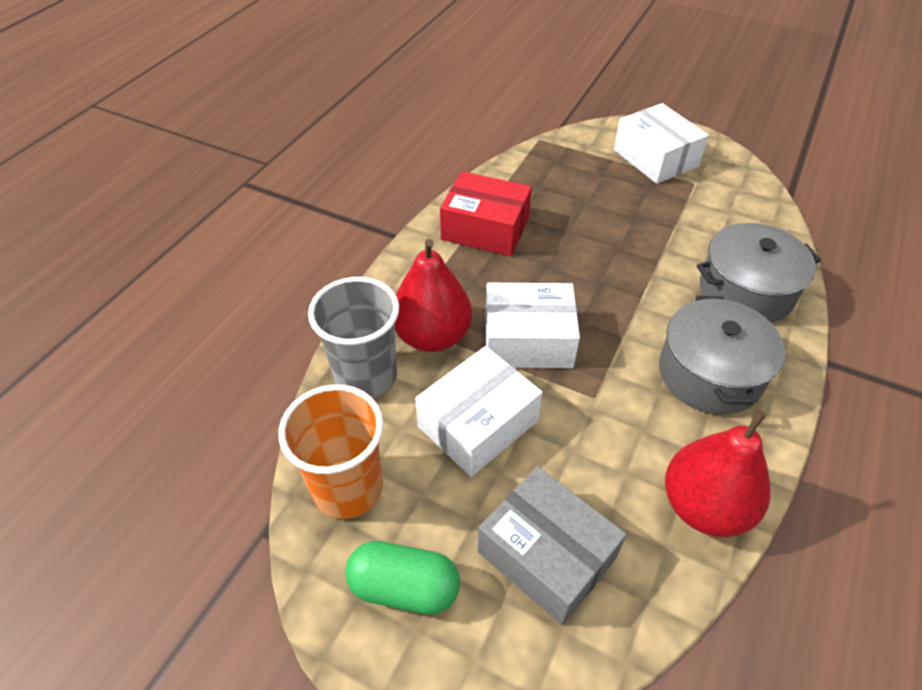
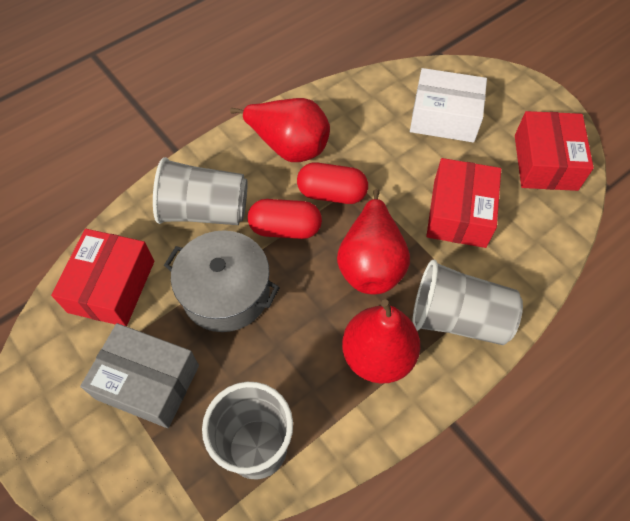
green capsule: 1 -> 0
grey cup: 1 -> 3
grey pot: 2 -> 1
orange cup: 1 -> 0
red box: 1 -> 3
red capsule: 0 -> 2
red pear: 2 -> 3
white box: 3 -> 1

